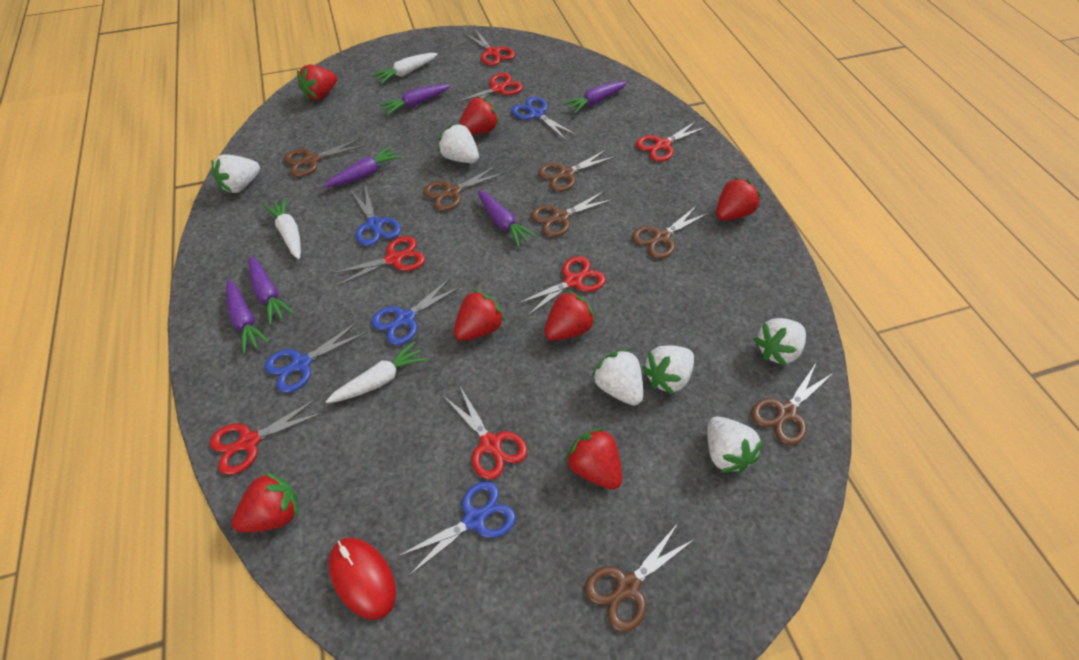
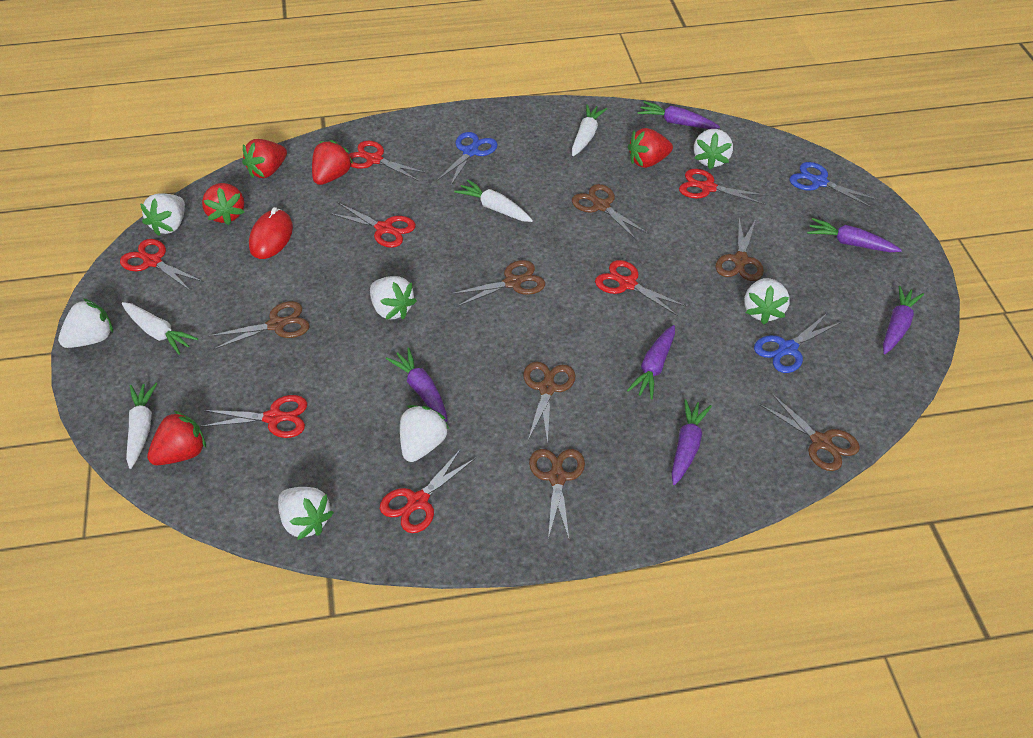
blue scissors: 5 -> 3
red strawberry: 7 -> 5
white carrot: 3 -> 4
white strawberry: 6 -> 7

